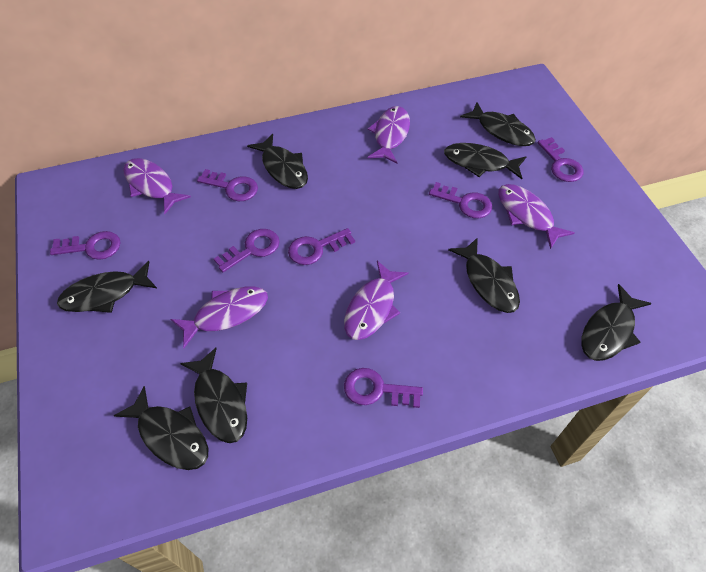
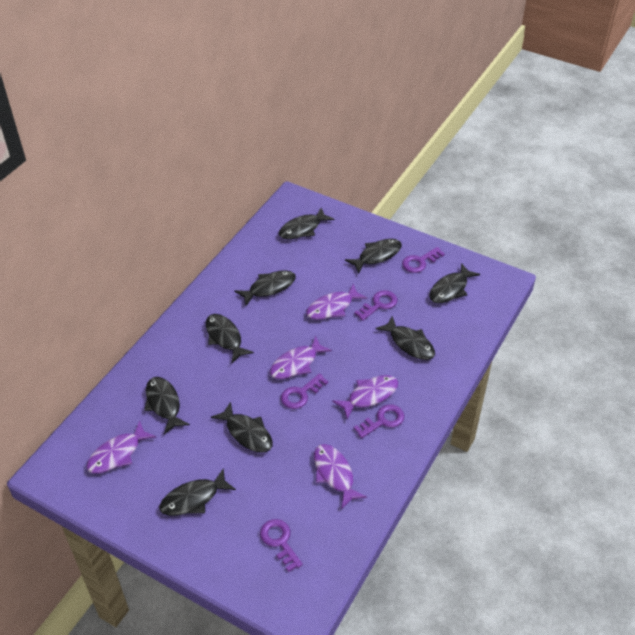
black fish: 8 -> 9
purple key: 7 -> 5

